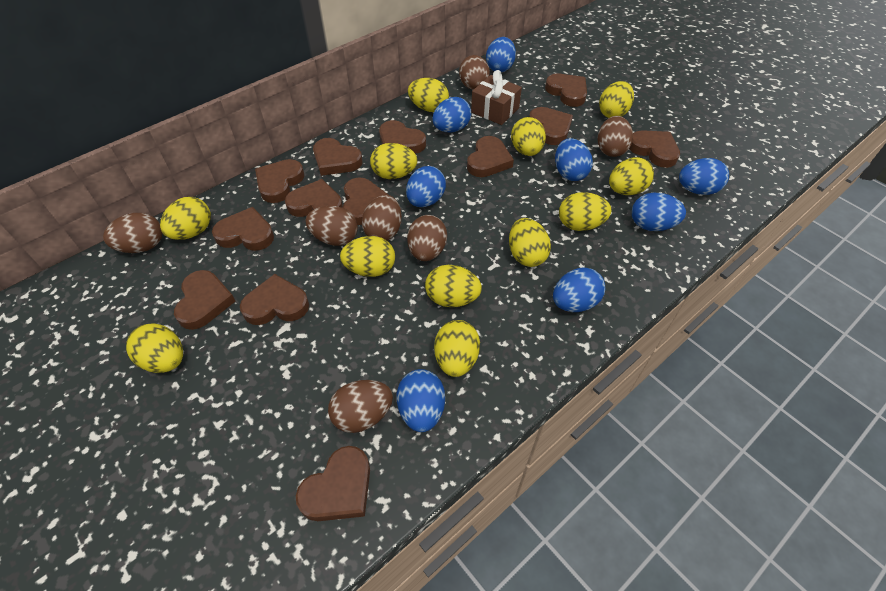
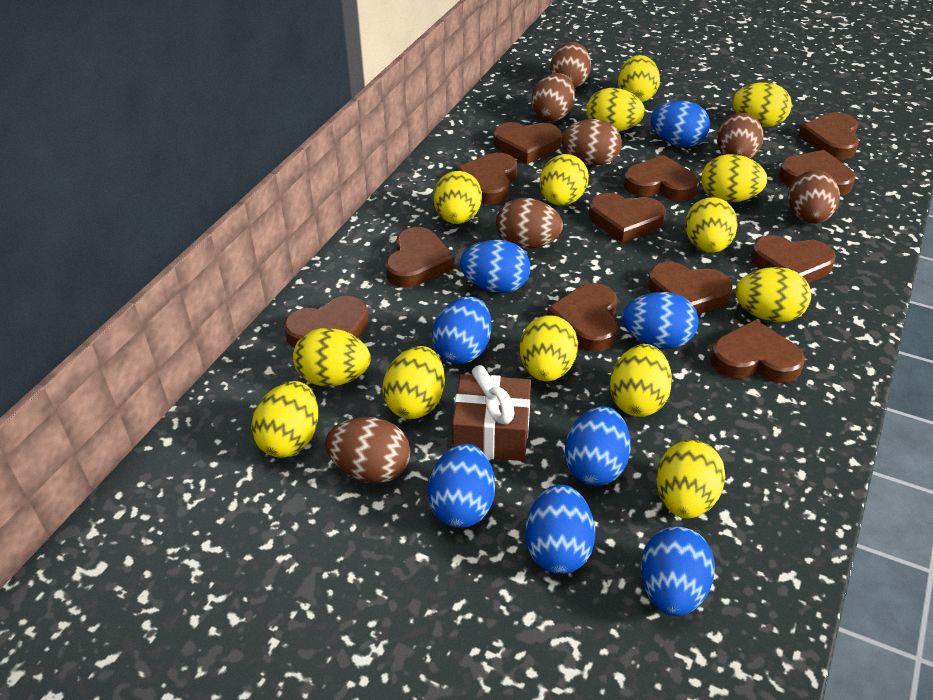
brown heart: 13 -> 12
yellow egg: 12 -> 14

